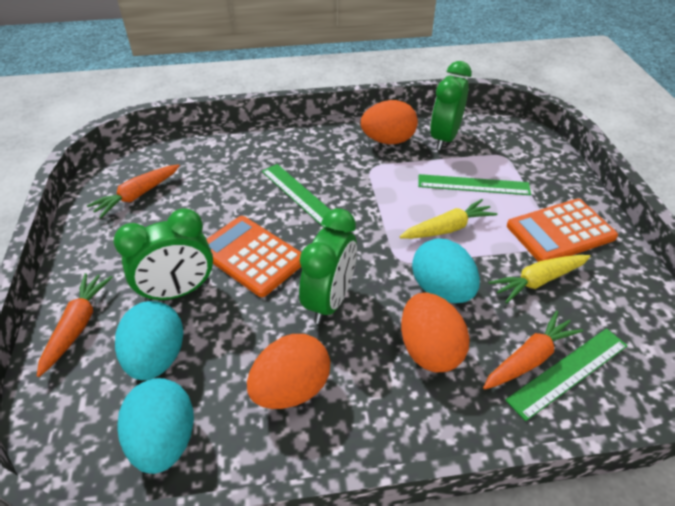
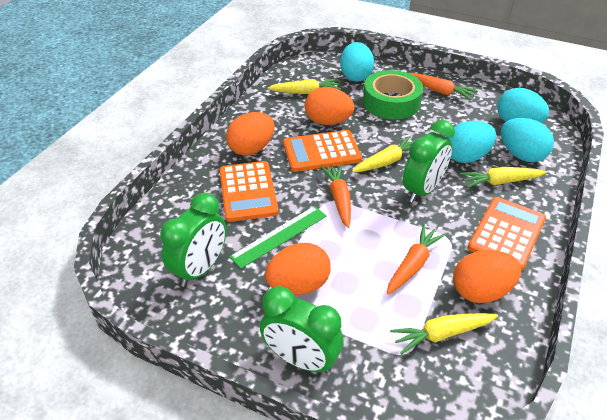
green ruler: 3 -> 1
green tape: 0 -> 1
orange calculator: 2 -> 3
orange egg: 3 -> 4
turquoise egg: 3 -> 4
yellow carrot: 2 -> 4

